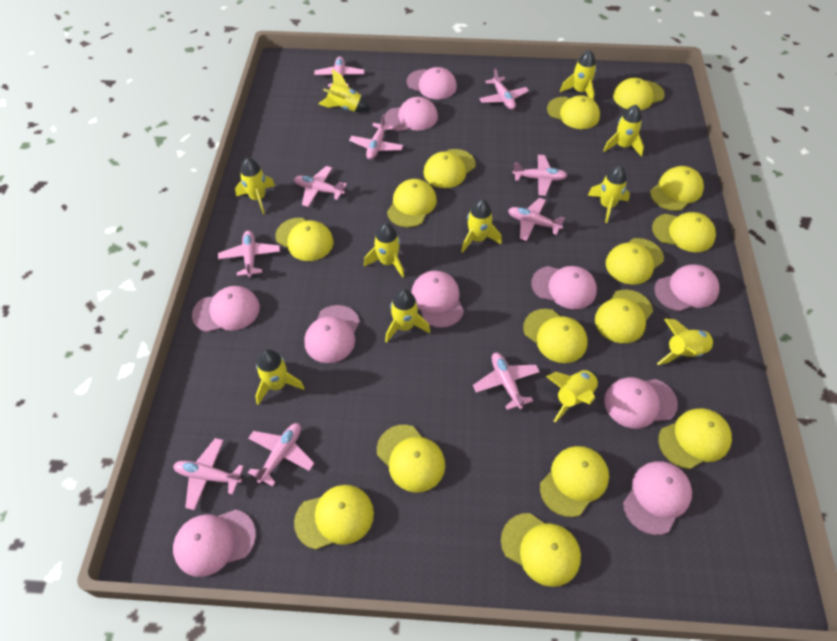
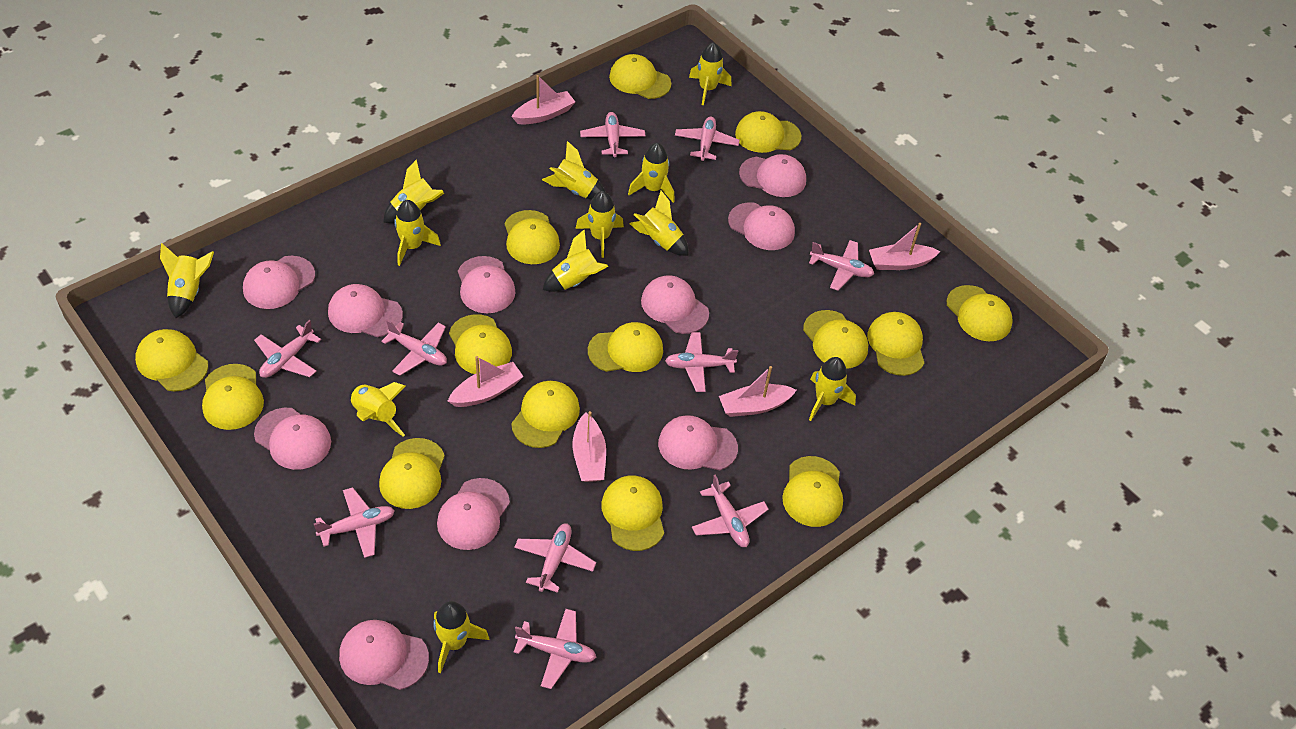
pink boat: 0 -> 5
yellow cap: 15 -> 14
yellow rocket: 11 -> 12

